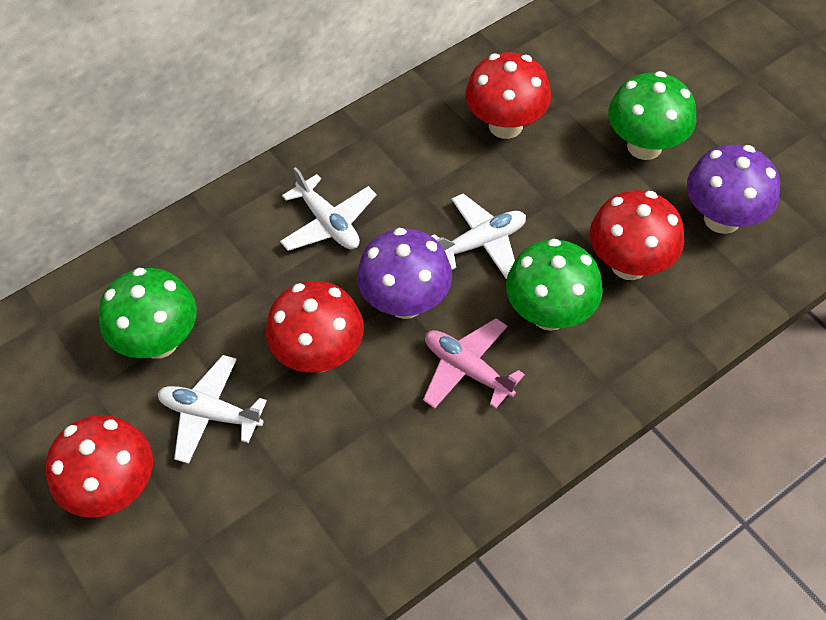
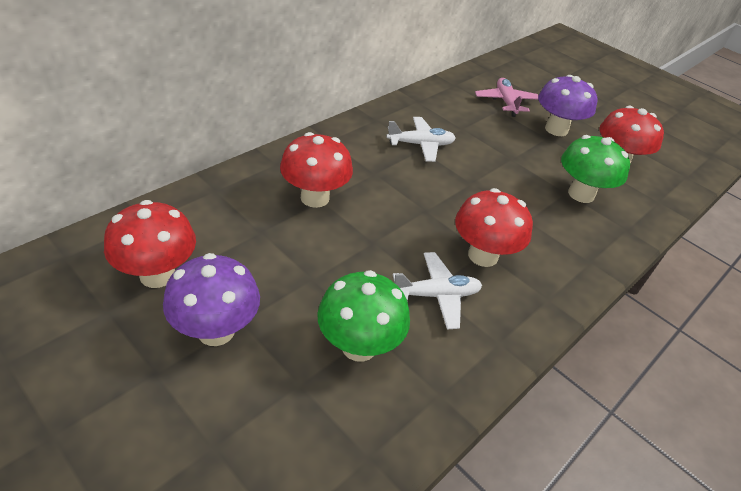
green mushroom: 3 -> 2
white plane: 3 -> 2

